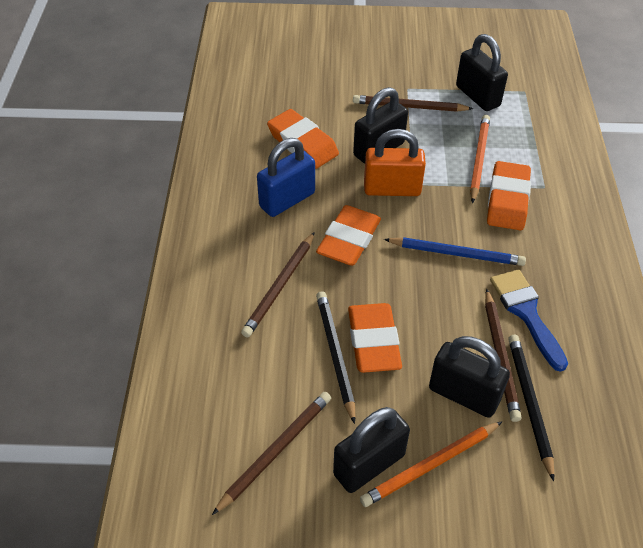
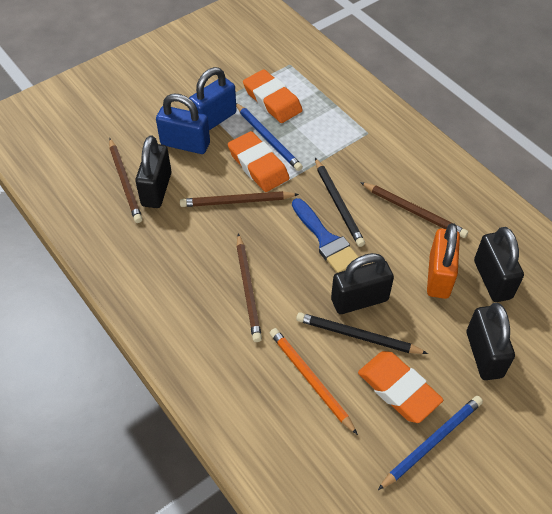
blue padlock: 1 -> 2
blue pencil: 1 -> 2
orange eraser: 4 -> 3
orange pencil: 2 -> 1

